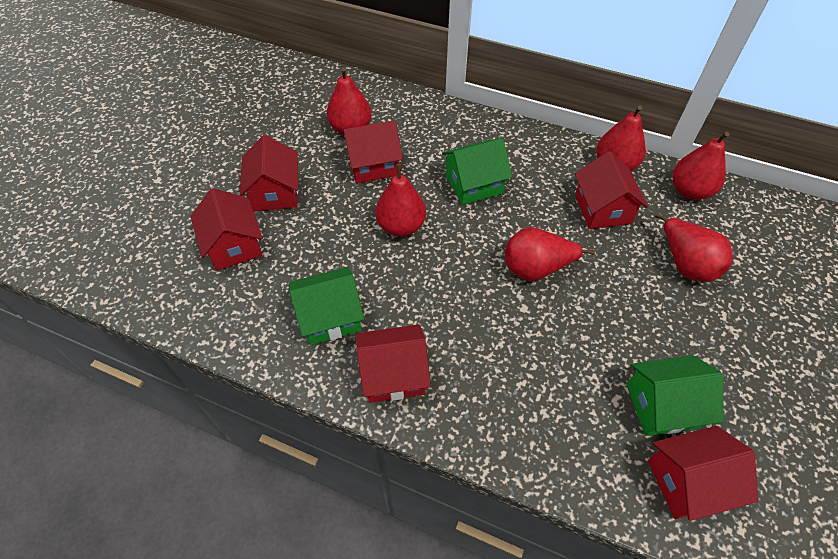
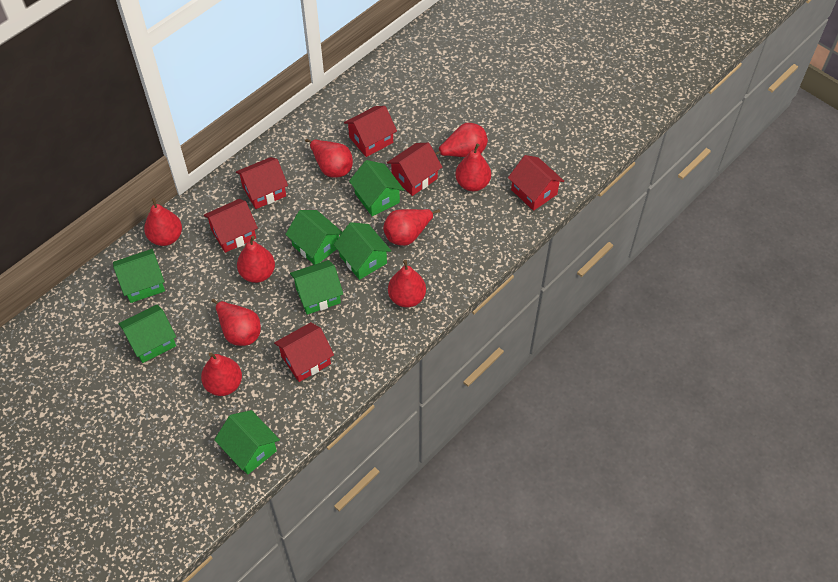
green house: 3 -> 7
red pear: 6 -> 9

